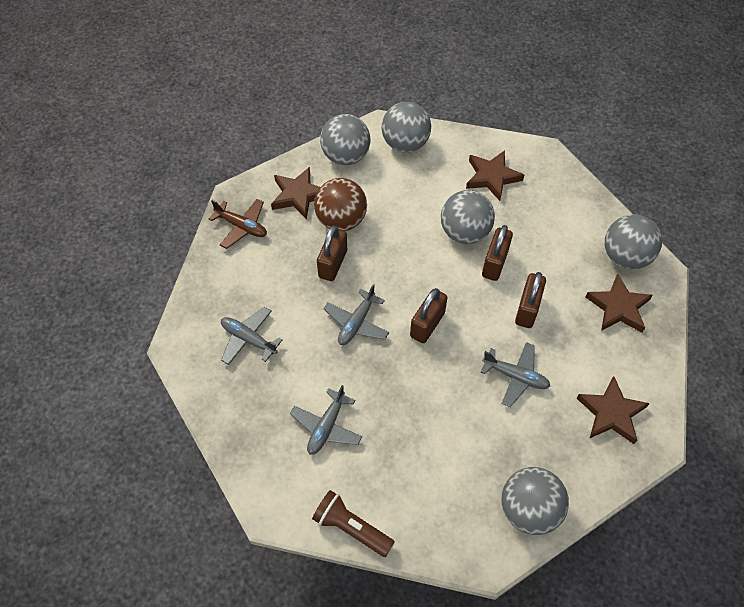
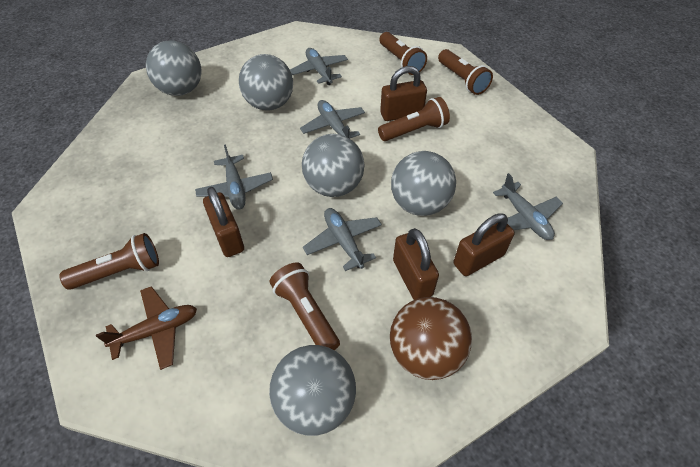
brown flashlight: 1 -> 5
brown star: 4 -> 0
grey plane: 4 -> 5

